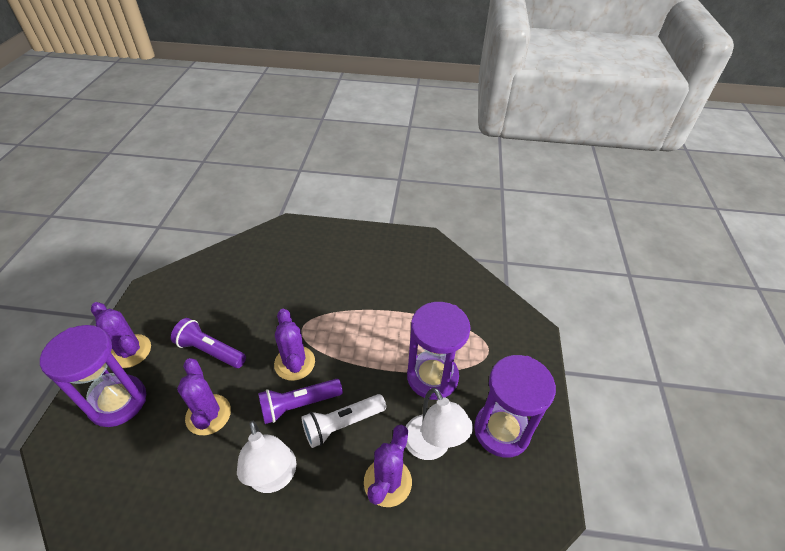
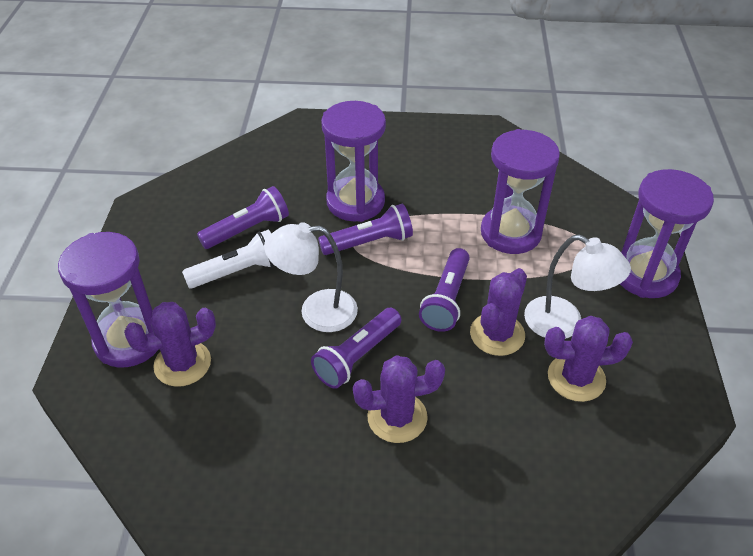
purple flashlight: 2 -> 4
purple hourglass: 3 -> 4

